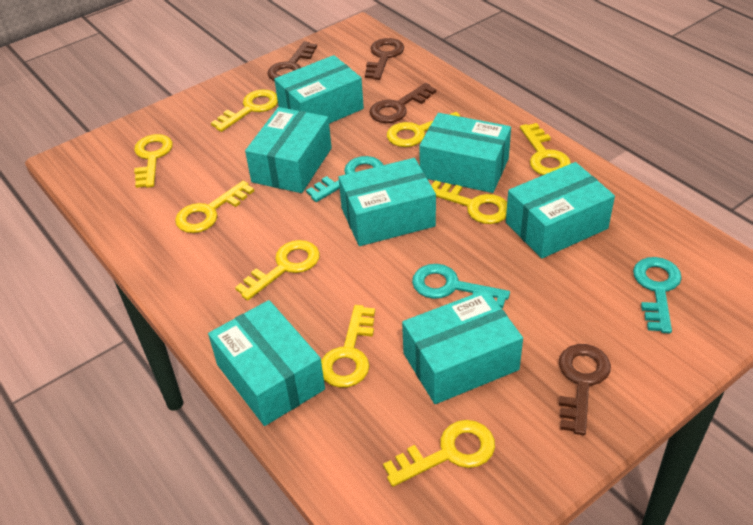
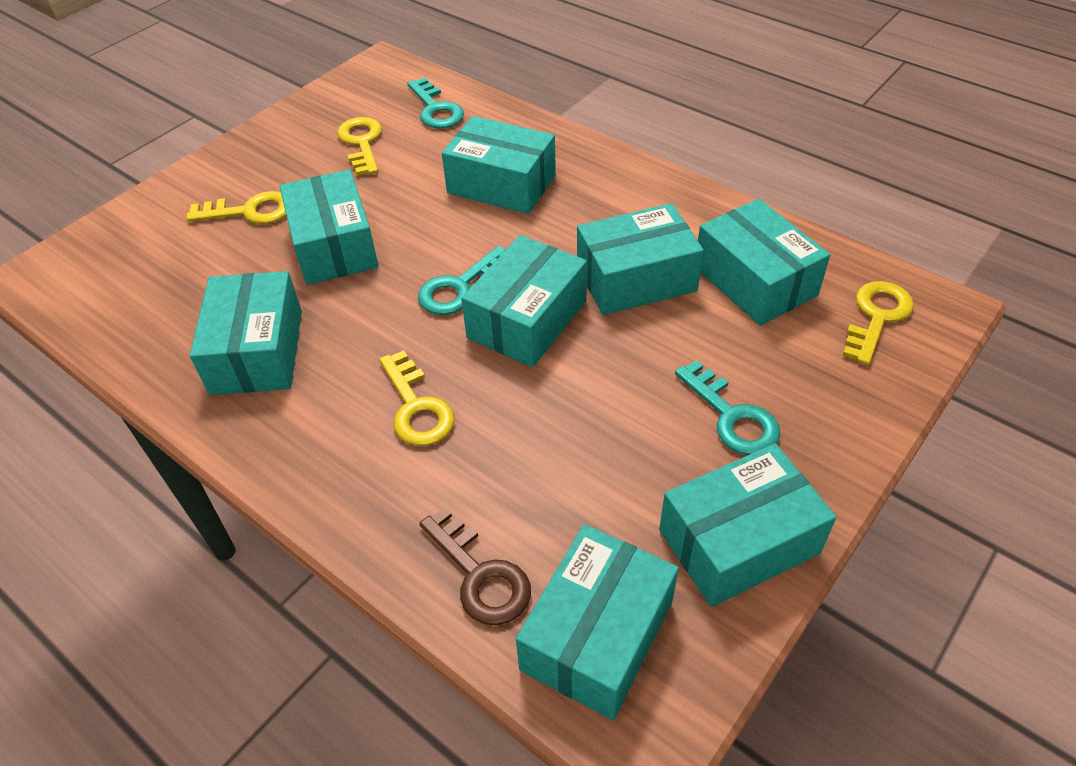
brown key: 4 -> 1
turquoise box: 7 -> 8
yellow key: 9 -> 4

